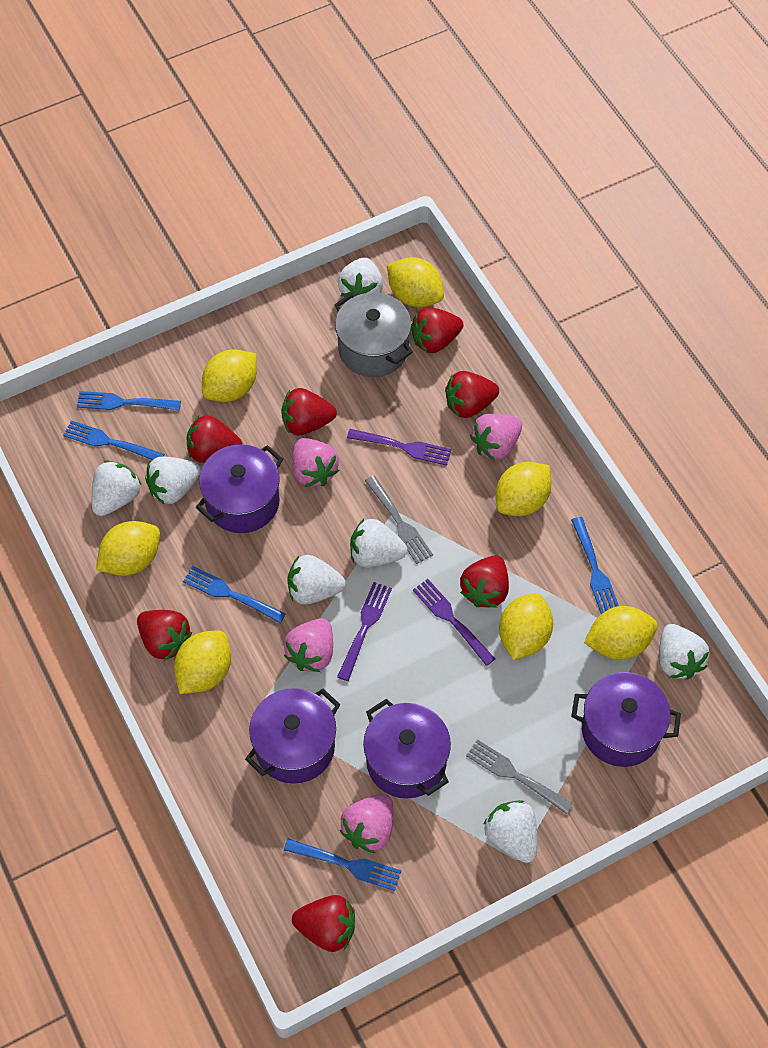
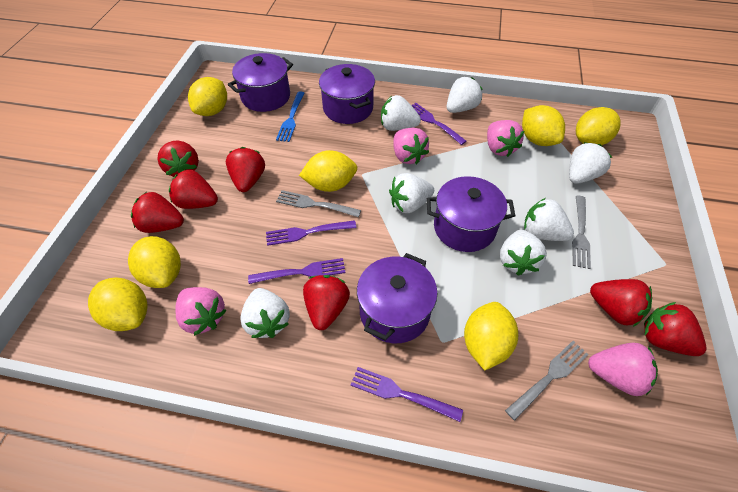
blue fork: 5 -> 1
grey fork: 2 -> 3
grey pot: 1 -> 0
purple fork: 3 -> 4

